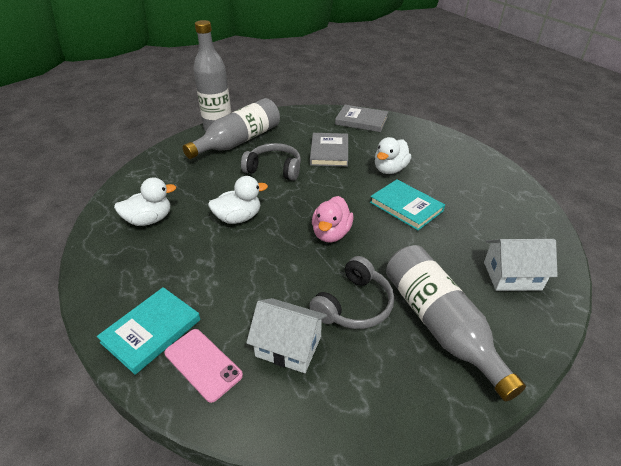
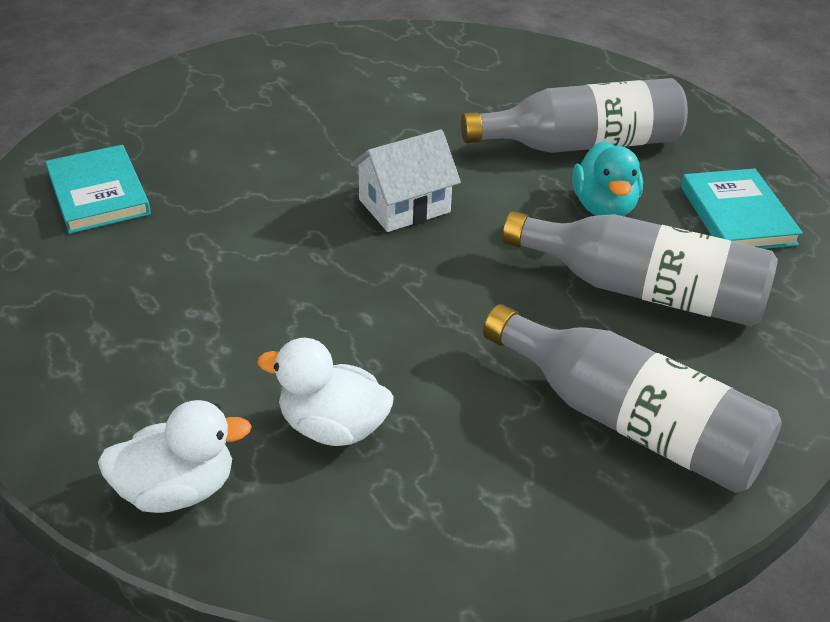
grey book: 2 -> 0
grey headphones: 2 -> 0
pink duck: 1 -> 0
pink phone: 1 -> 0
turquoise duck: 0 -> 1
white duck: 3 -> 2
white house: 2 -> 1

